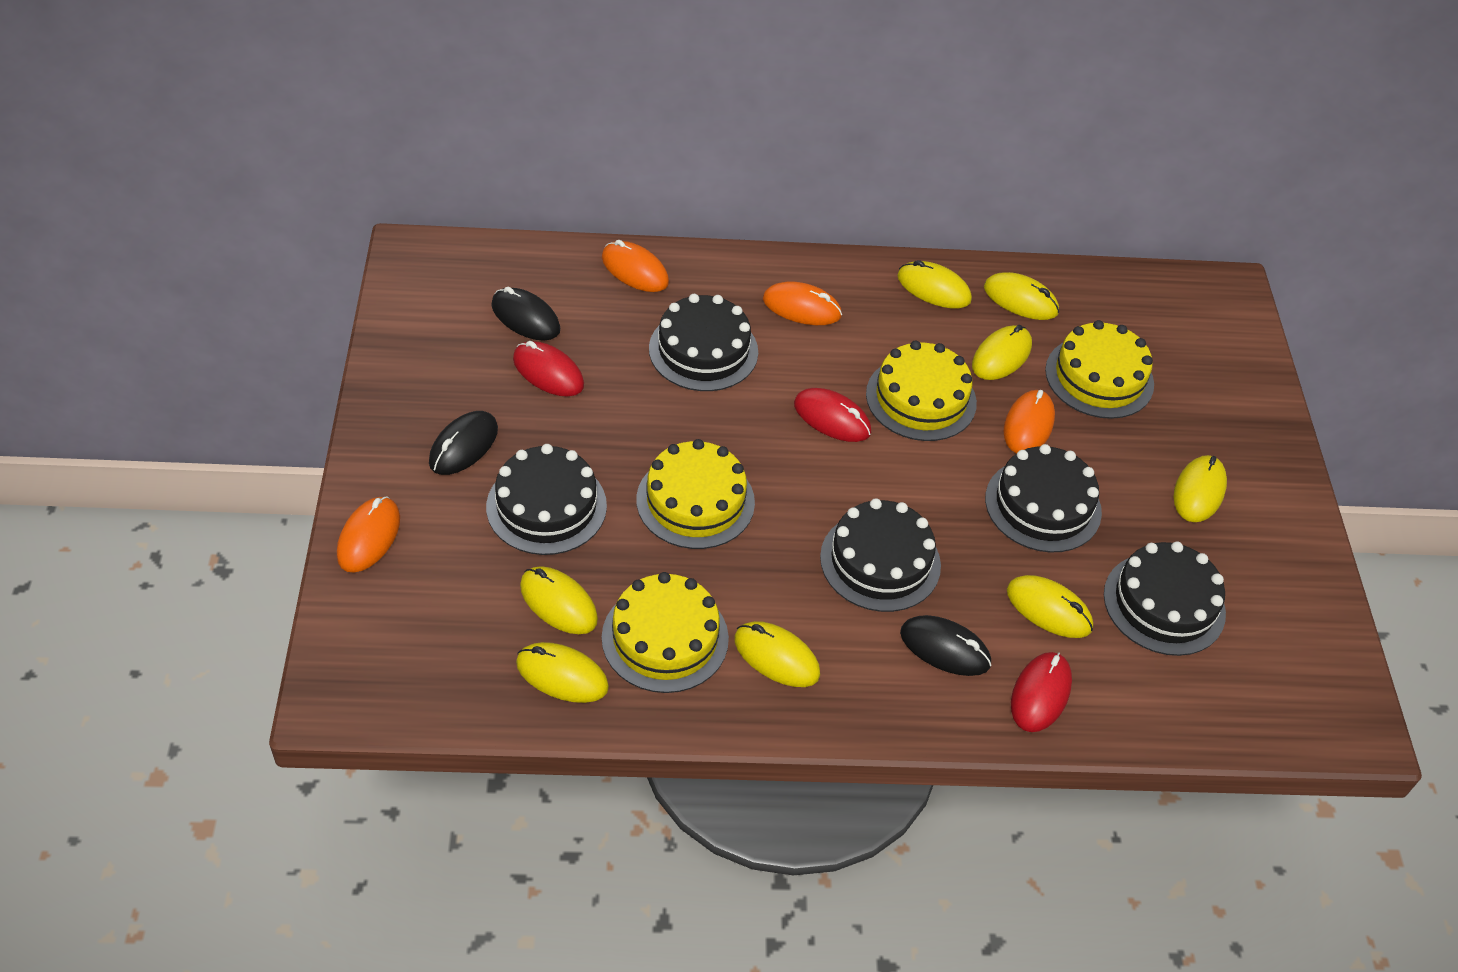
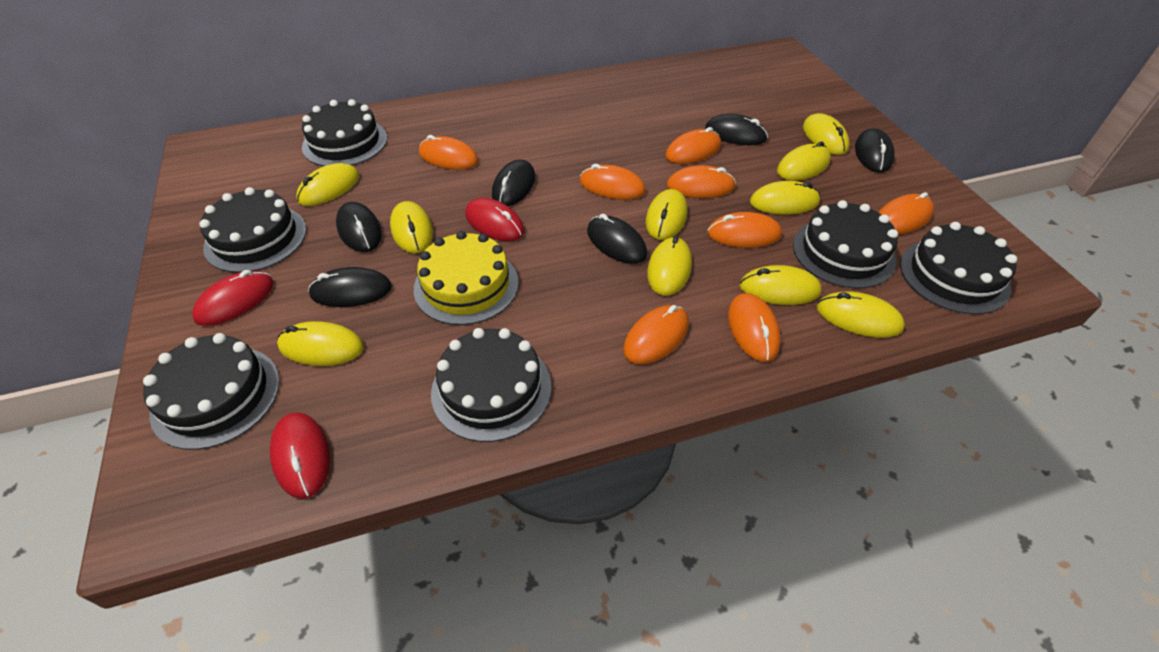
black cake: 5 -> 6
black mouse: 3 -> 6
orange mouse: 4 -> 8
yellow cake: 4 -> 1
yellow mouse: 8 -> 10

